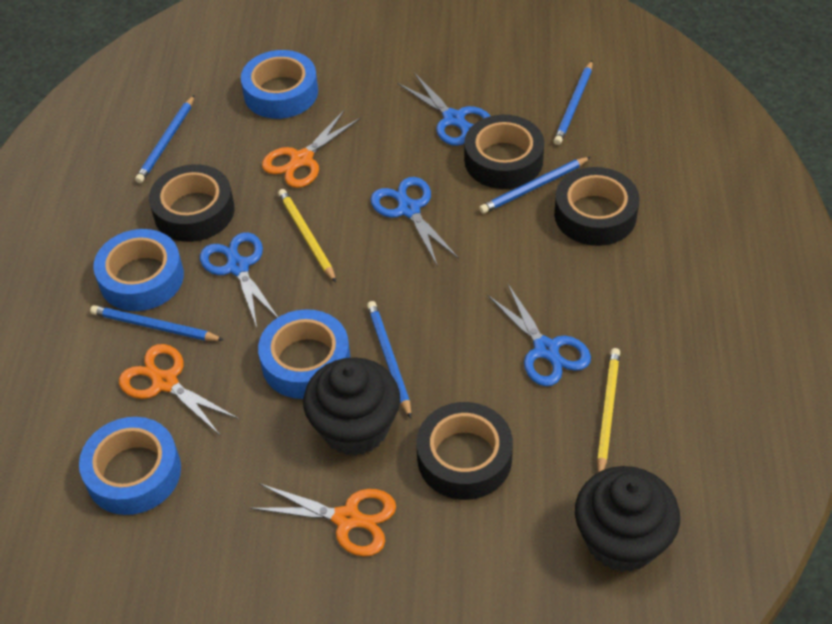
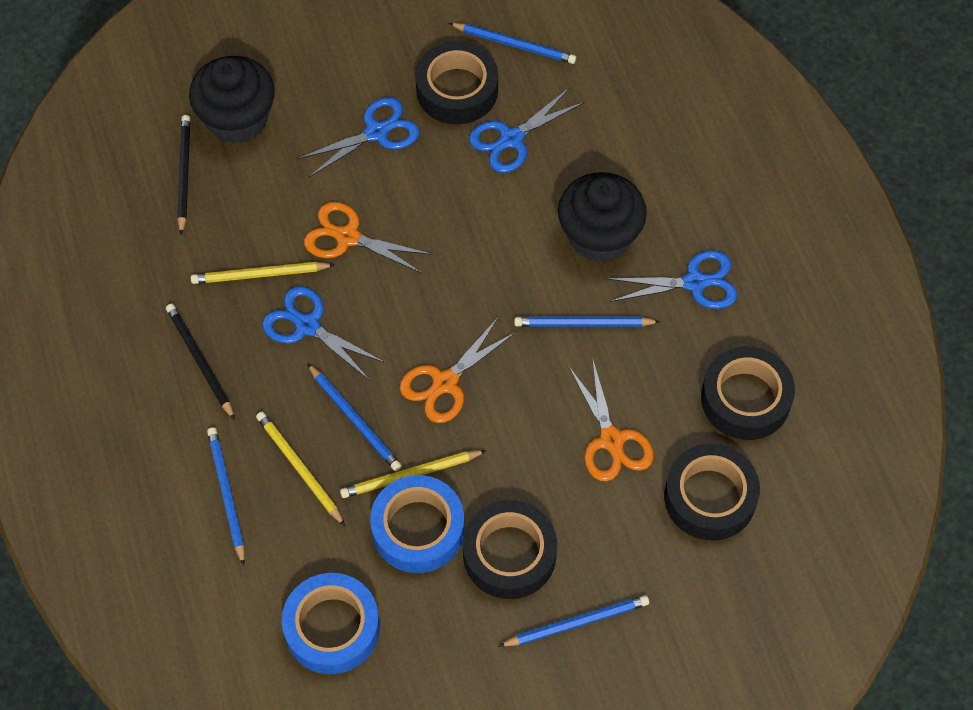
black pencil: 0 -> 2
blue tape: 4 -> 2
yellow pencil: 2 -> 3

